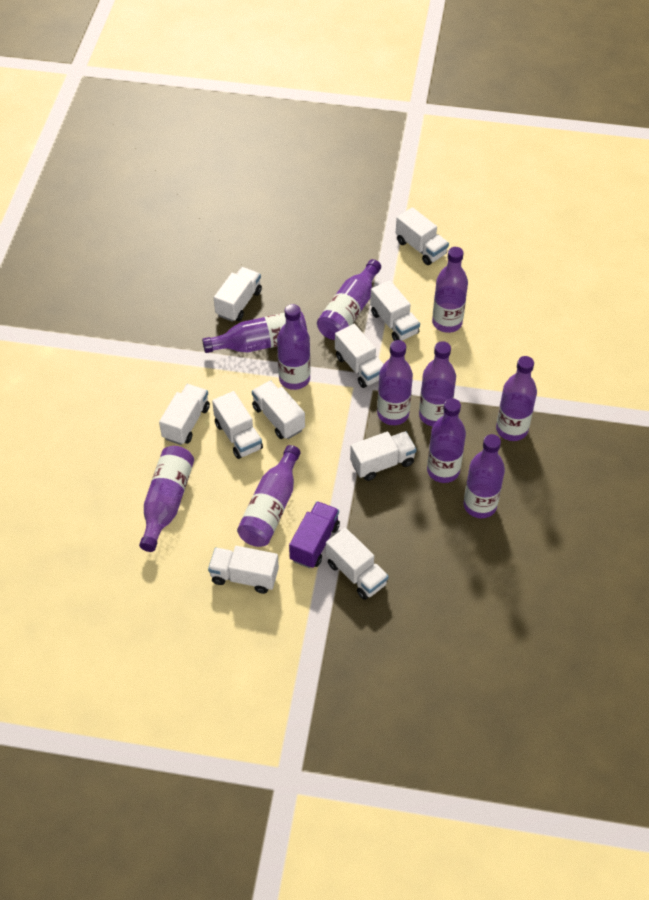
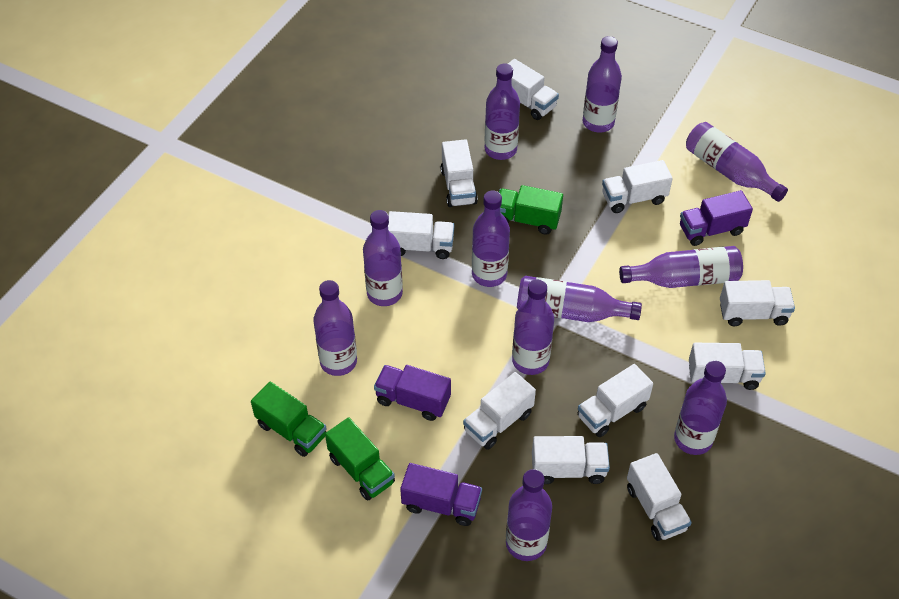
green truck: 0 -> 3
purple truck: 1 -> 3

